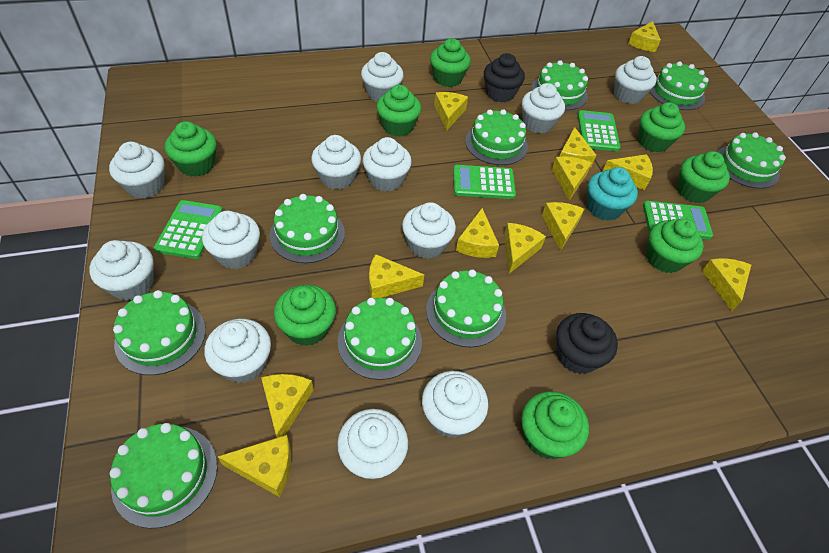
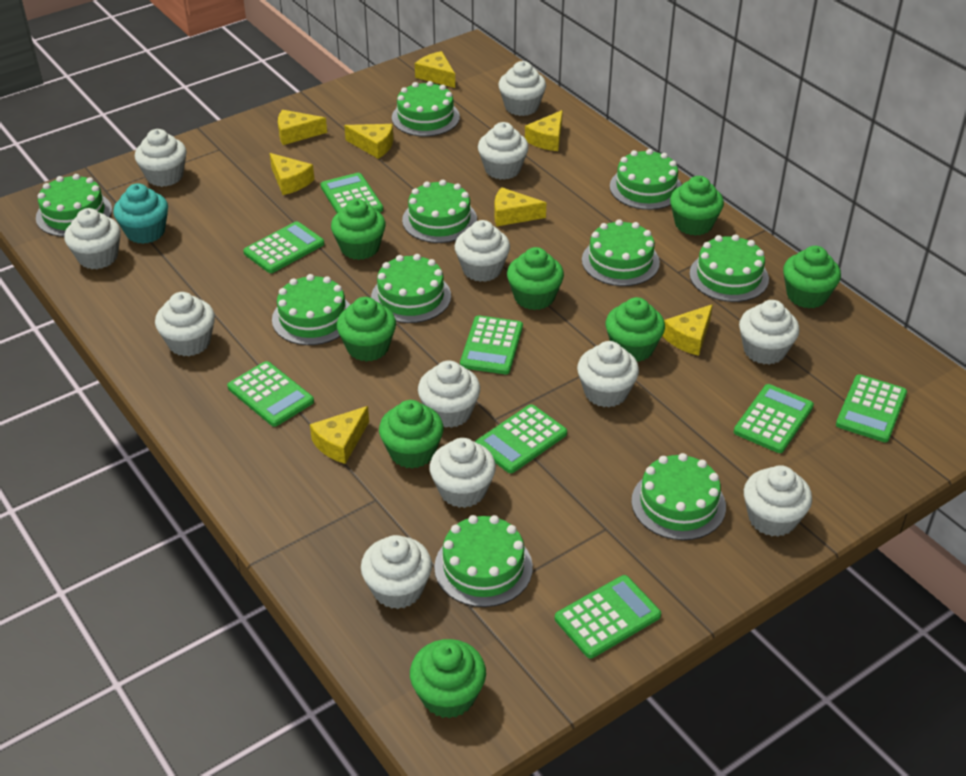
black cupcake: 2 -> 0
green cake: 9 -> 10
green calculator: 4 -> 8
yellow cheese: 12 -> 8

